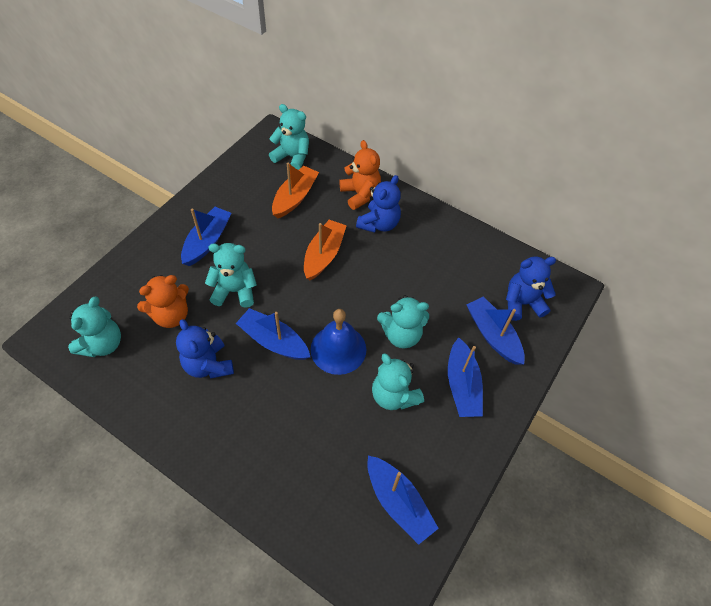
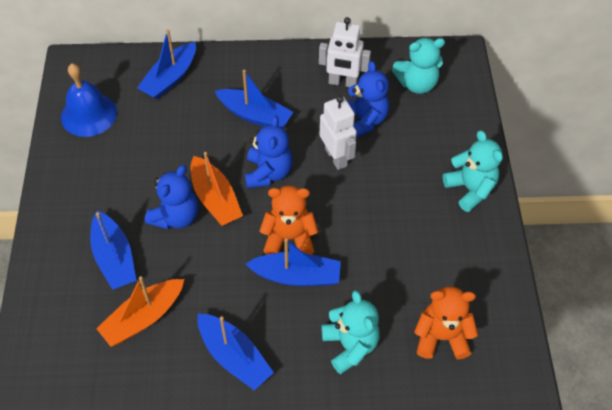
turquoise teddy bear: 5 -> 3
white robot: 0 -> 2

